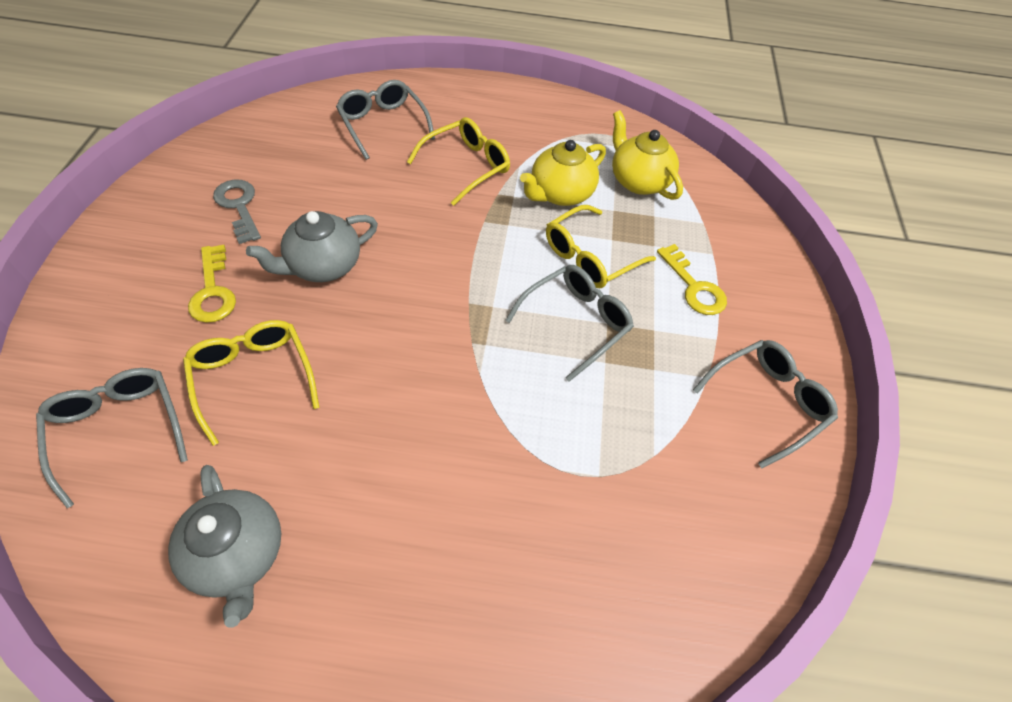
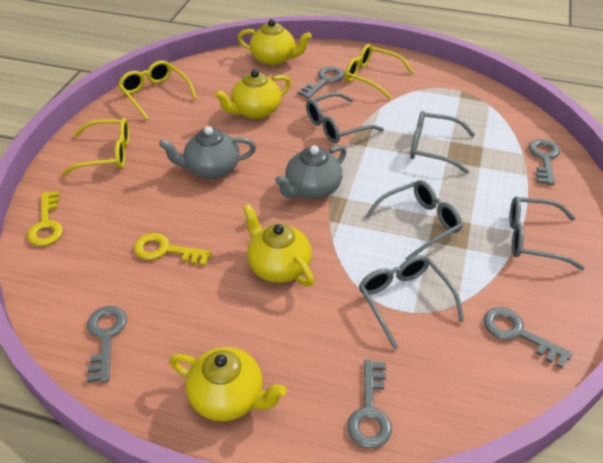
grey glasses: 4 -> 5
grey key: 1 -> 5
yellow teapot: 2 -> 4

